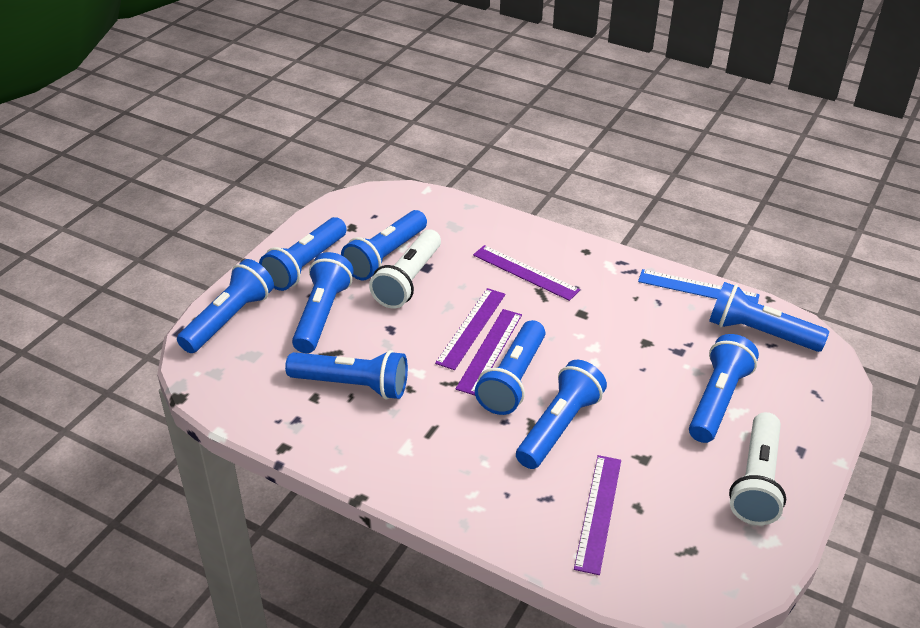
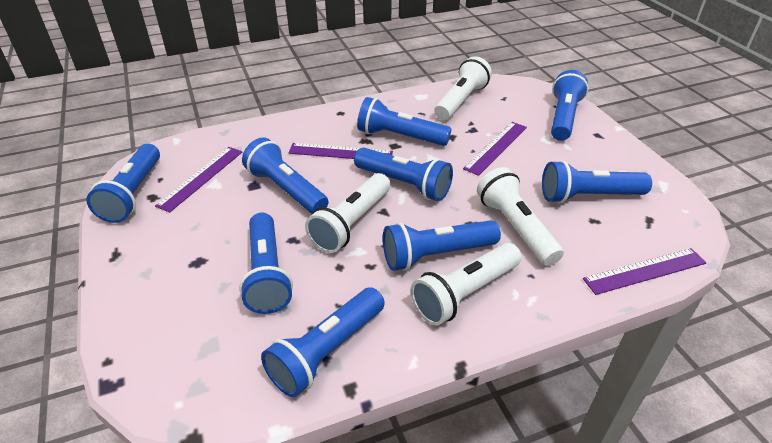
blue ruler: 1 -> 0
white flashlight: 2 -> 4

